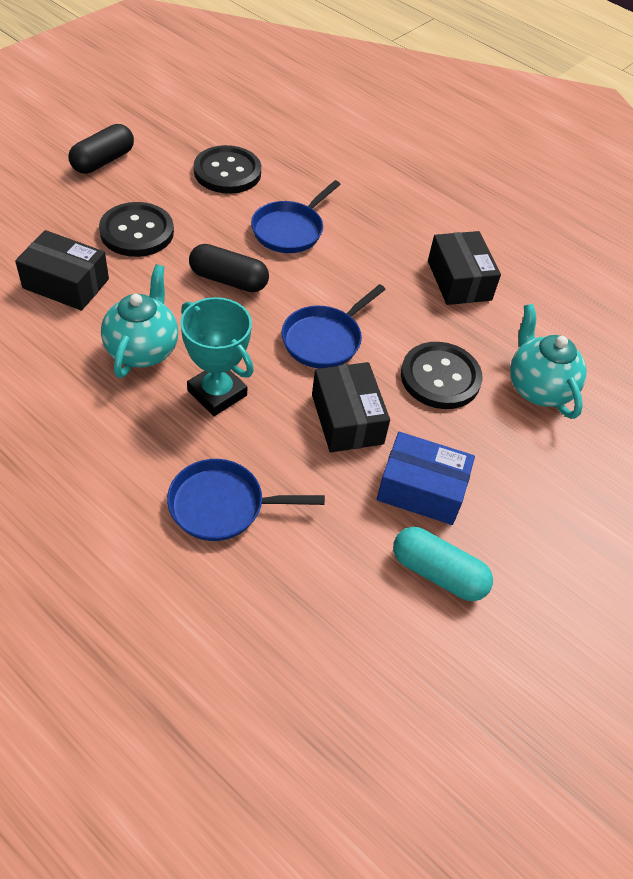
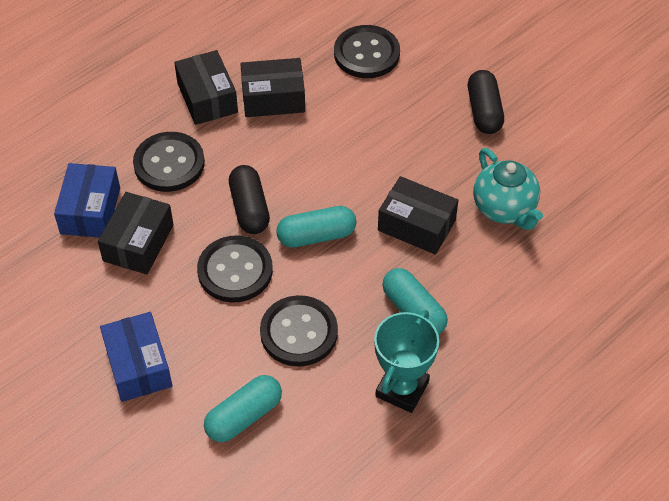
black box: 3 -> 4
black button: 3 -> 4
blue box: 1 -> 2
blue pan: 3 -> 0
turquoise capsule: 1 -> 3
turquoise teapot: 2 -> 1

